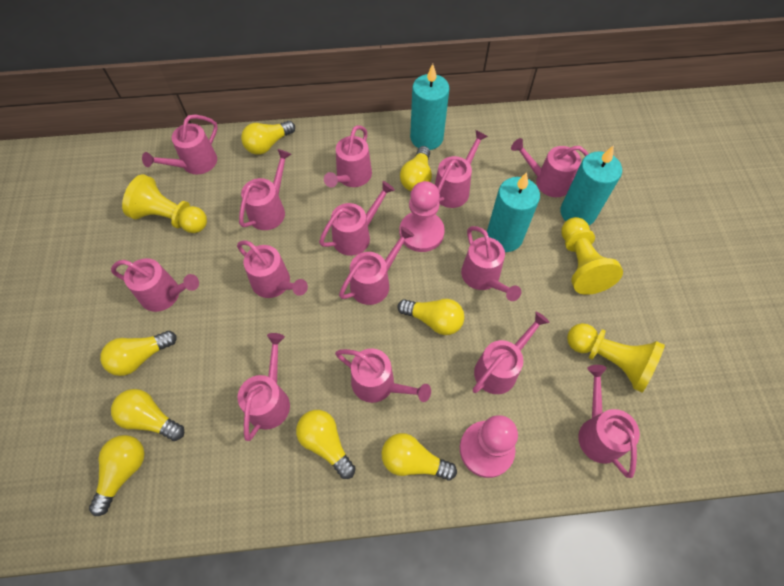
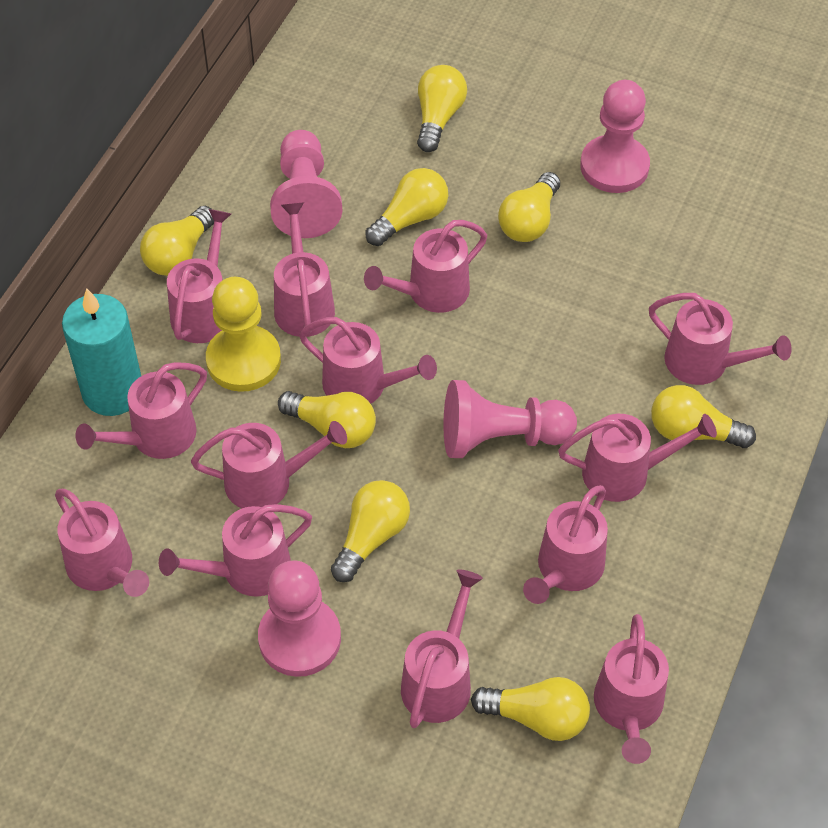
pink pawn: 2 -> 4
pink watering can: 14 -> 13
turquoise candle: 3 -> 1
yellow pawn: 3 -> 1

